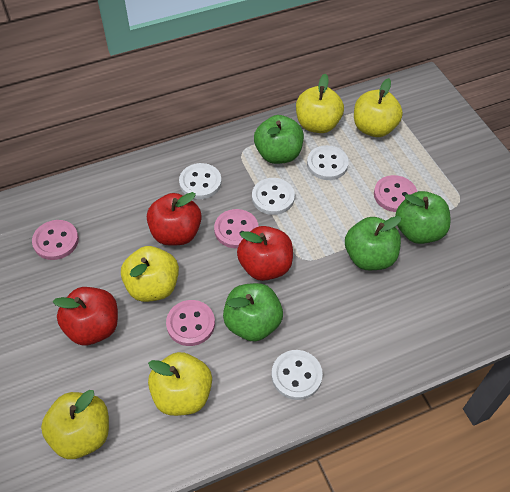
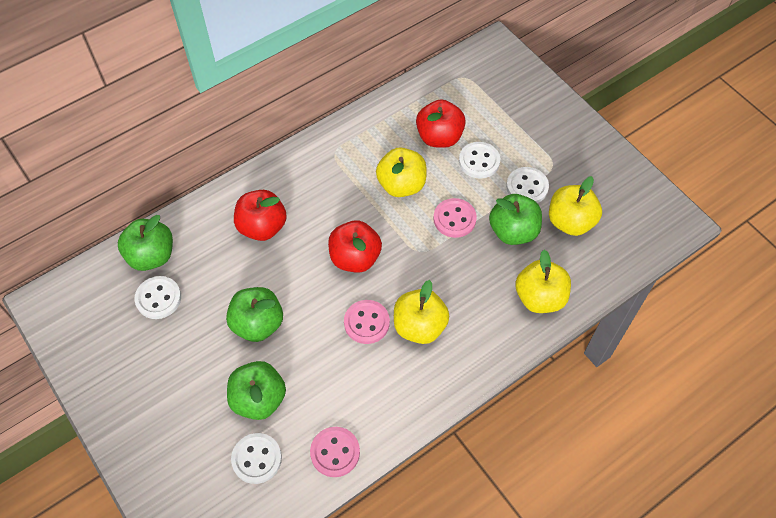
pink button: 4 -> 3
yellow apple: 5 -> 4

